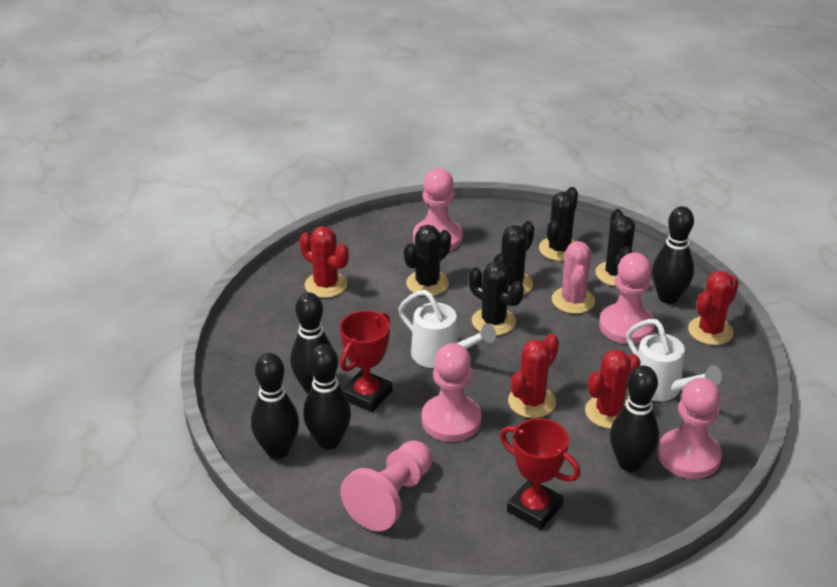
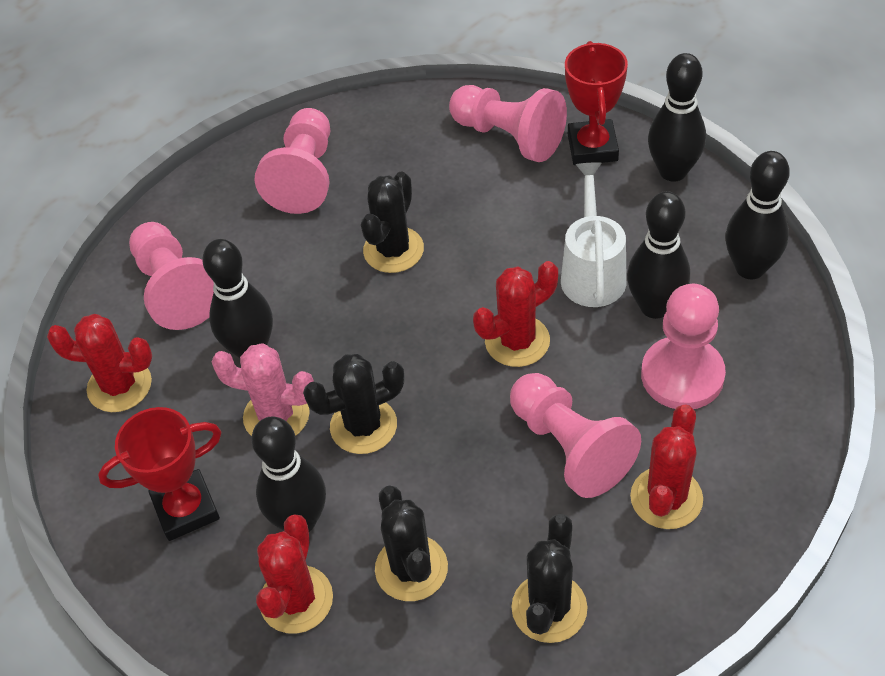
black cactus: 5 -> 4
white watering can: 2 -> 1

